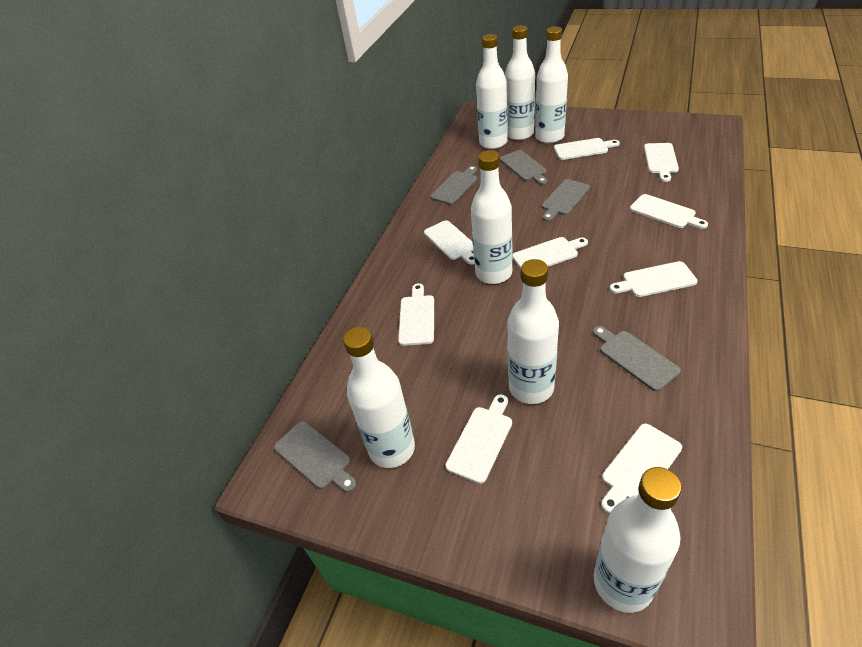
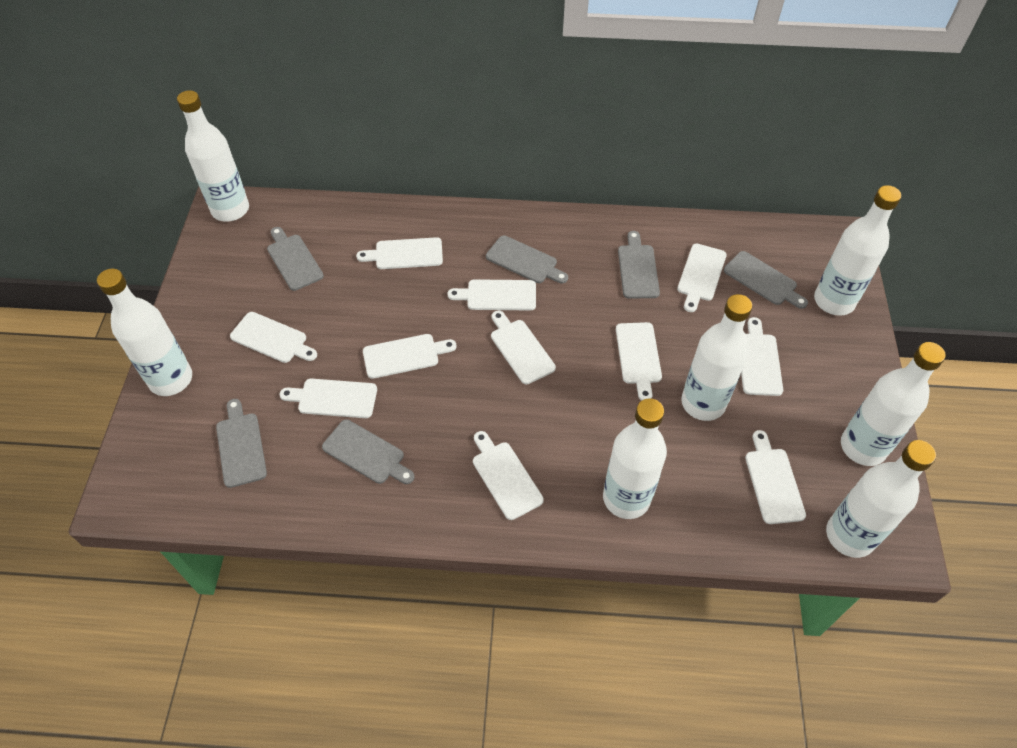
grey cutting board: 5 -> 6
white cutting board: 9 -> 11

